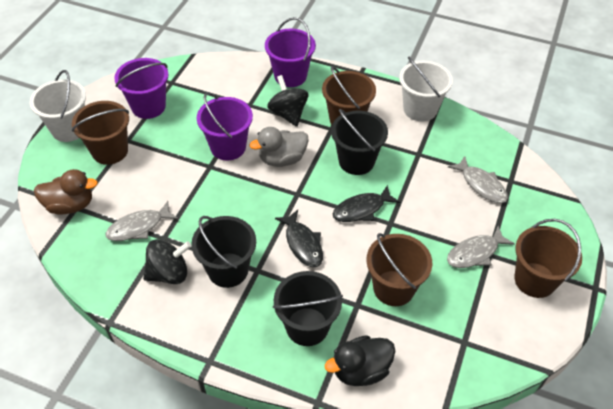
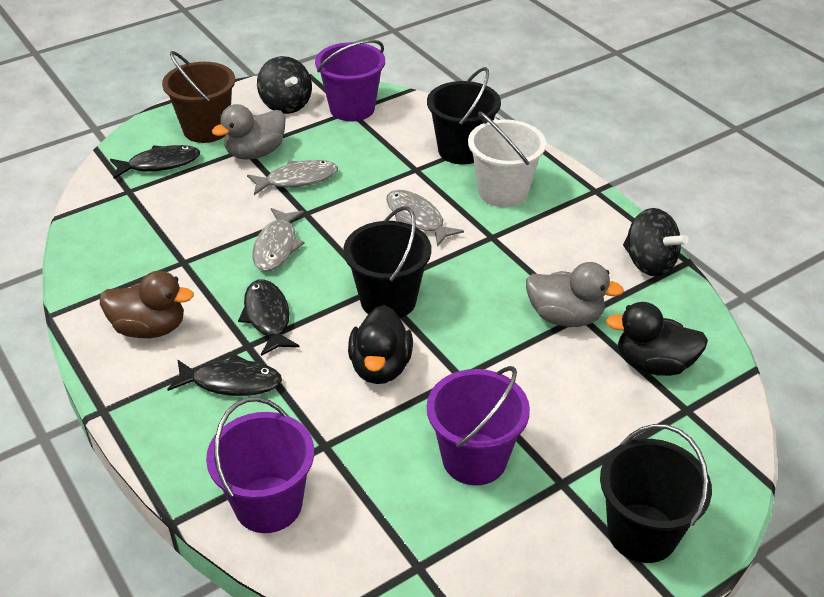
black duck: 1 -> 2
black fish: 2 -> 3
brown bucket: 4 -> 1
grey duck: 1 -> 2
white bucket: 2 -> 1

